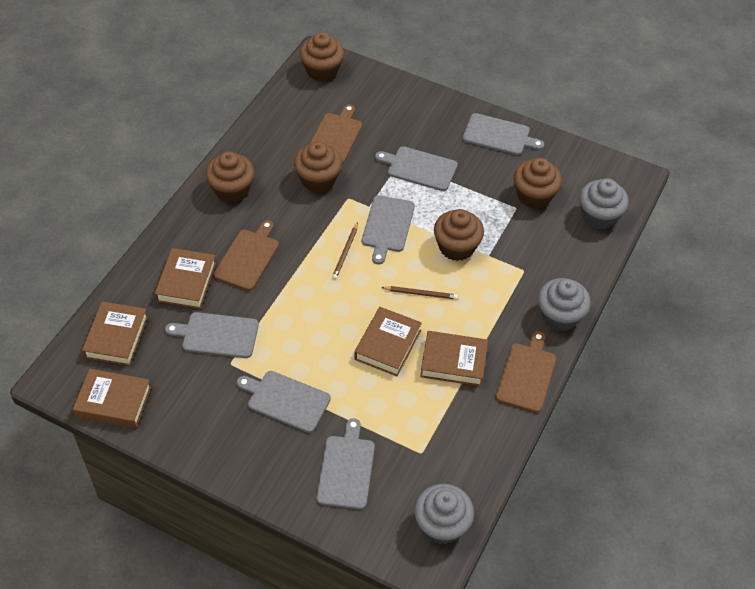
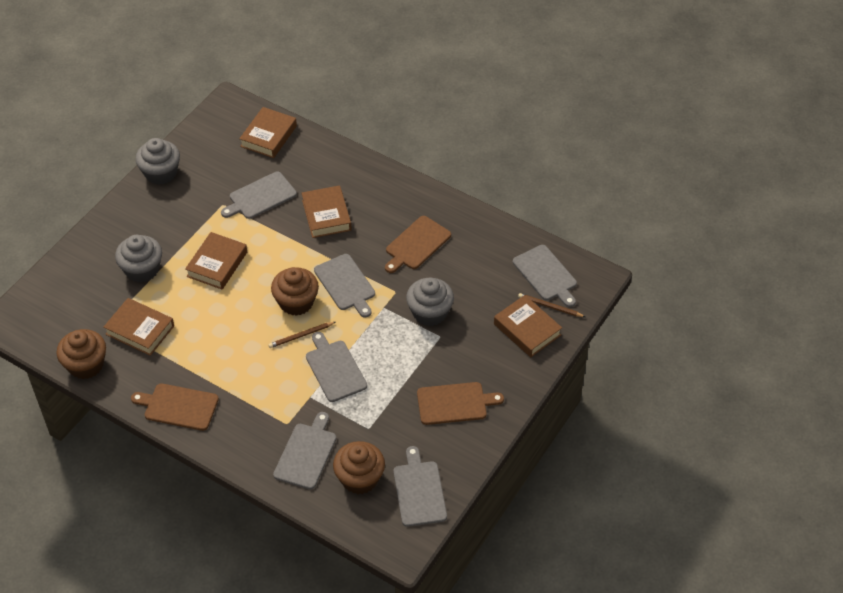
brown cupcake: 5 -> 3

